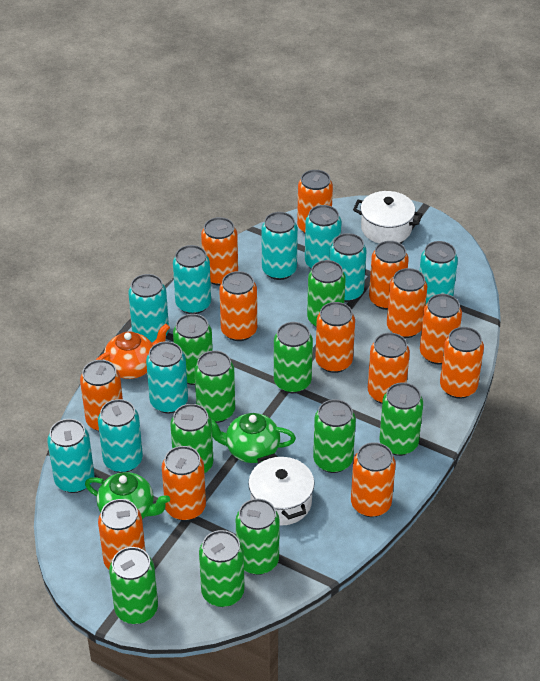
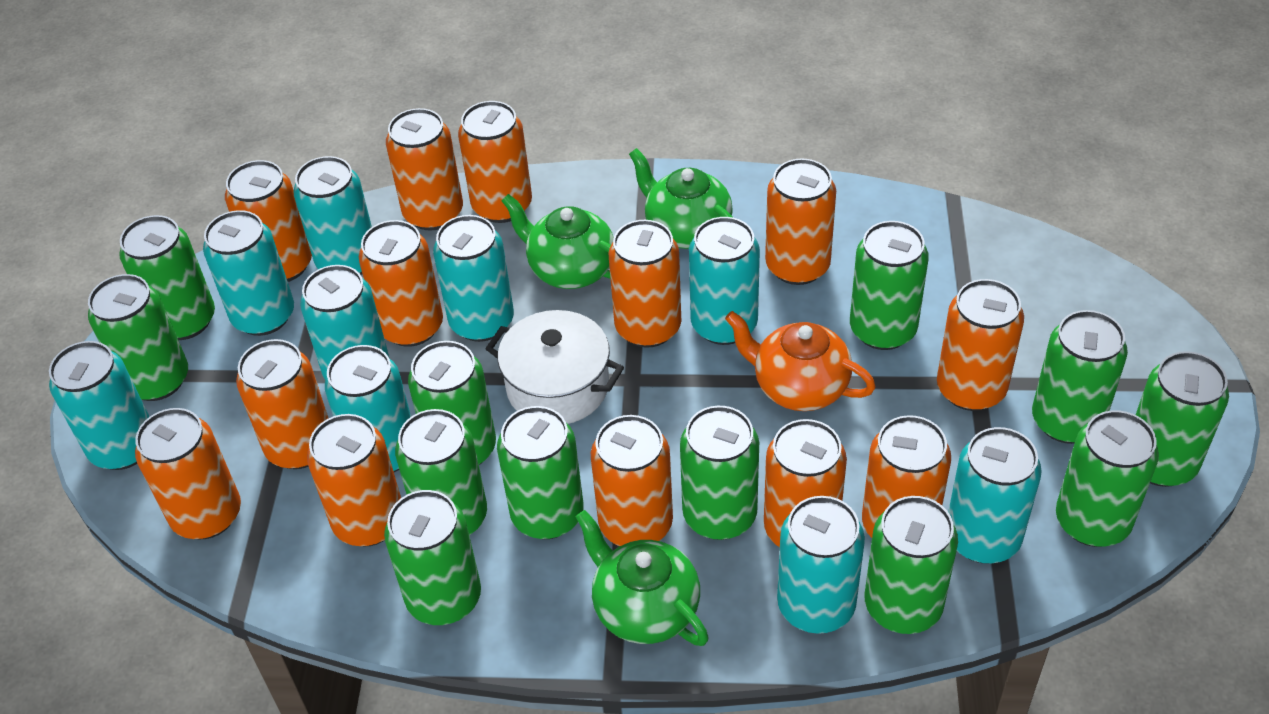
green can: 10 -> 12
green teapot: 2 -> 3
white pot: 2 -> 1

